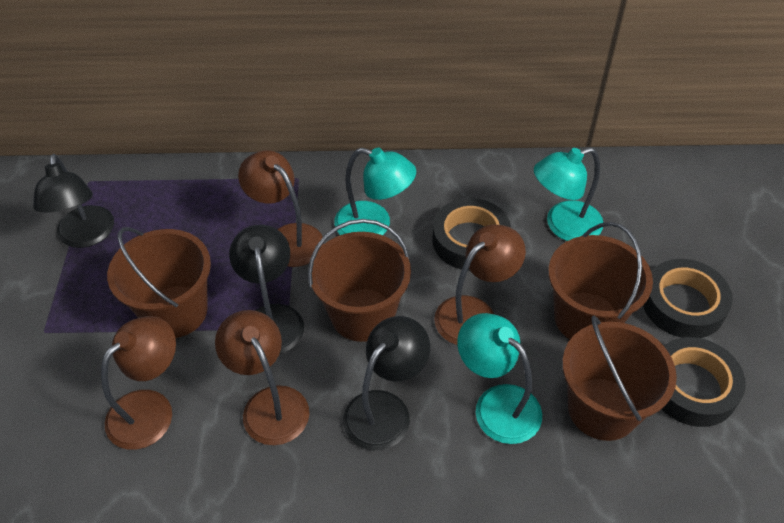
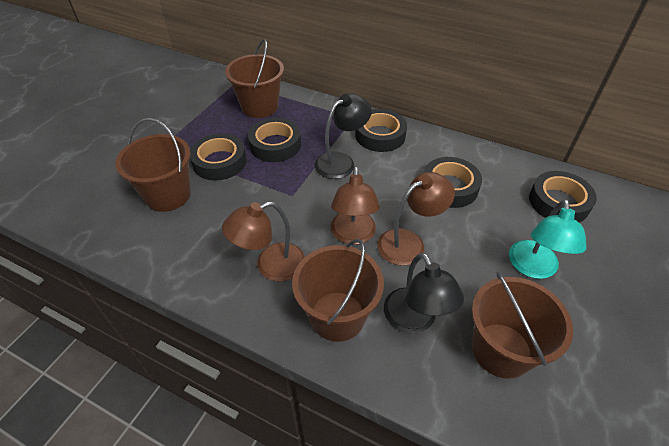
black lamp: 3 -> 2
black tape: 3 -> 5
brown lamp: 4 -> 3
turquoise lamp: 3 -> 1

